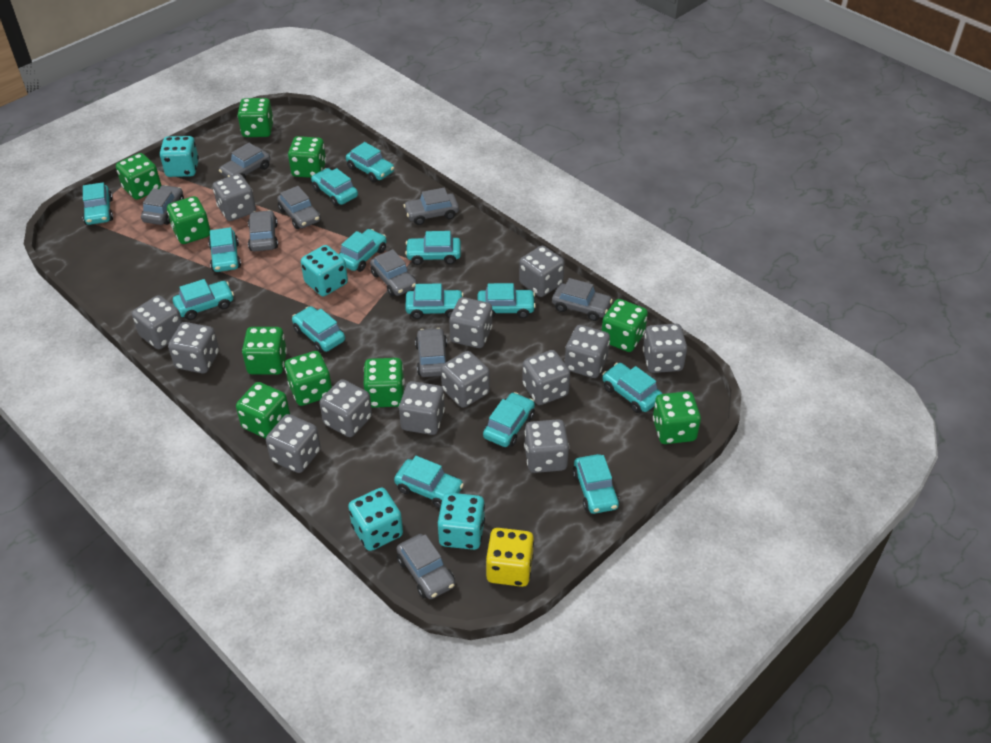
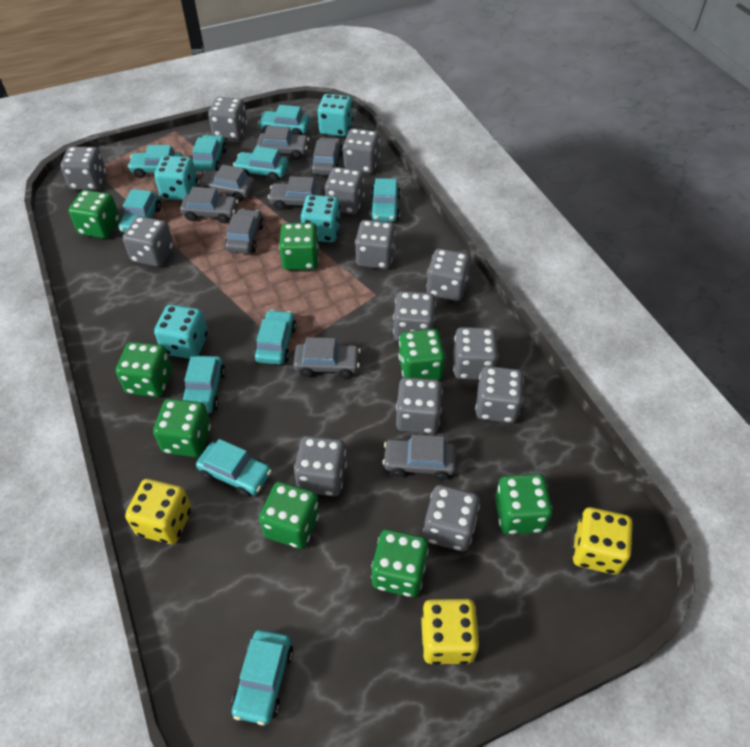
green dice: 10 -> 8
grey car: 9 -> 8
turquoise car: 14 -> 10
yellow dice: 1 -> 3

